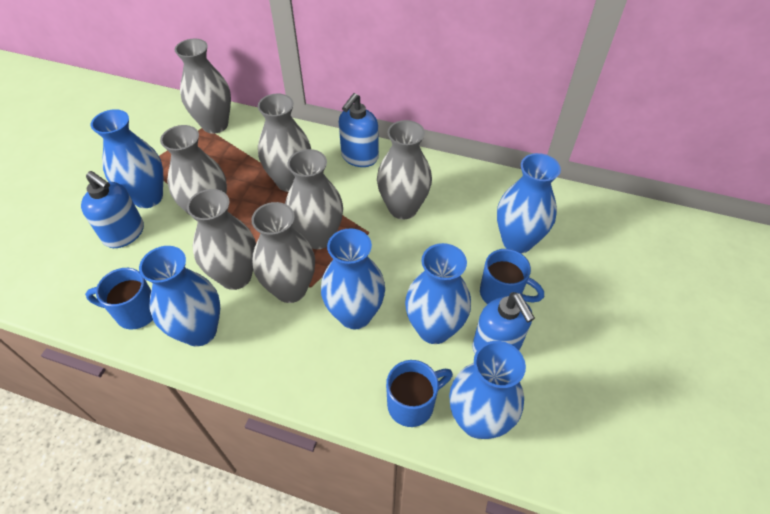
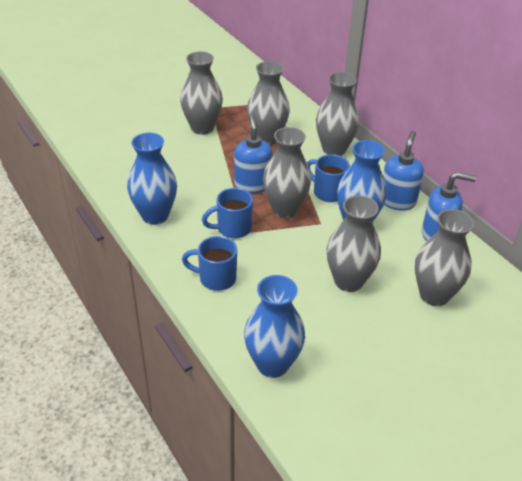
blue vase: 6 -> 3
grey vase: 7 -> 6

